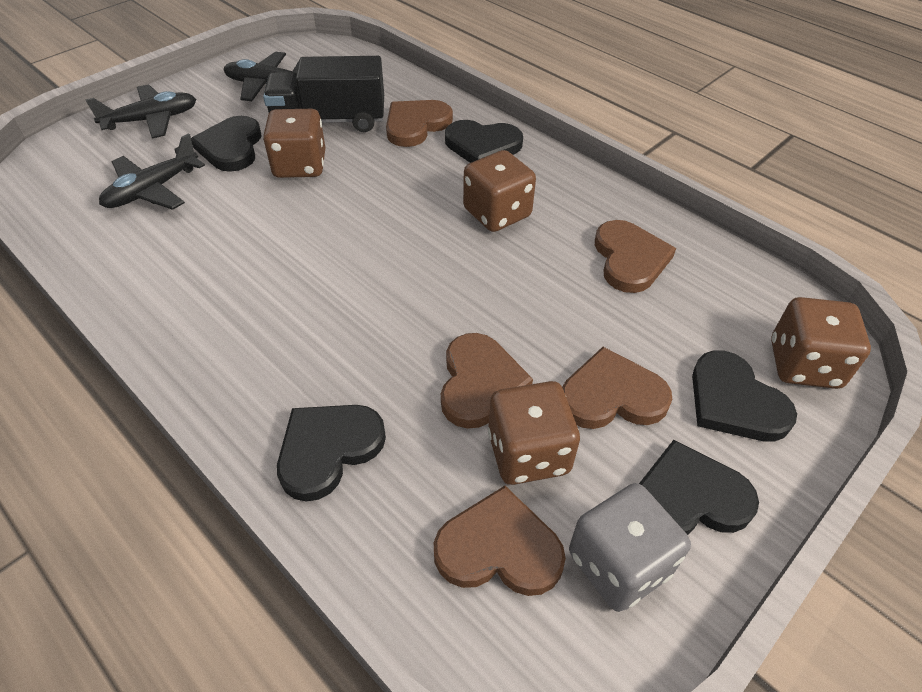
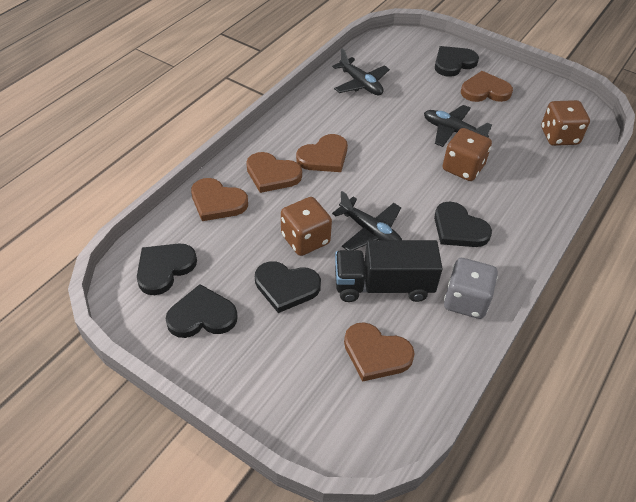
brown dice: 4 -> 3

